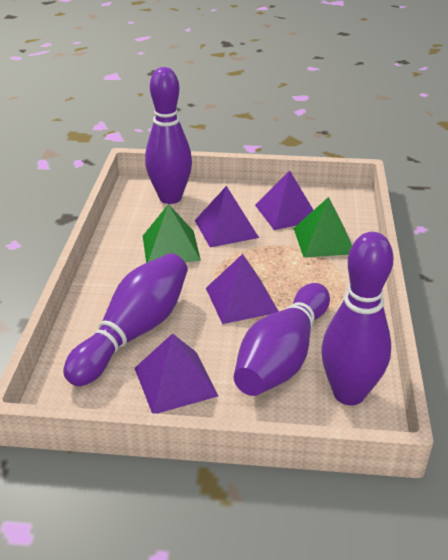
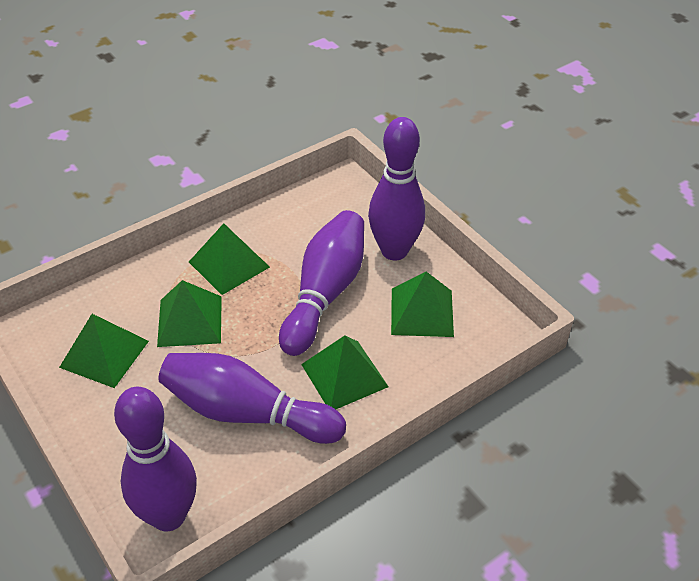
green pyramid: 2 -> 5
purple pyramid: 4 -> 0

